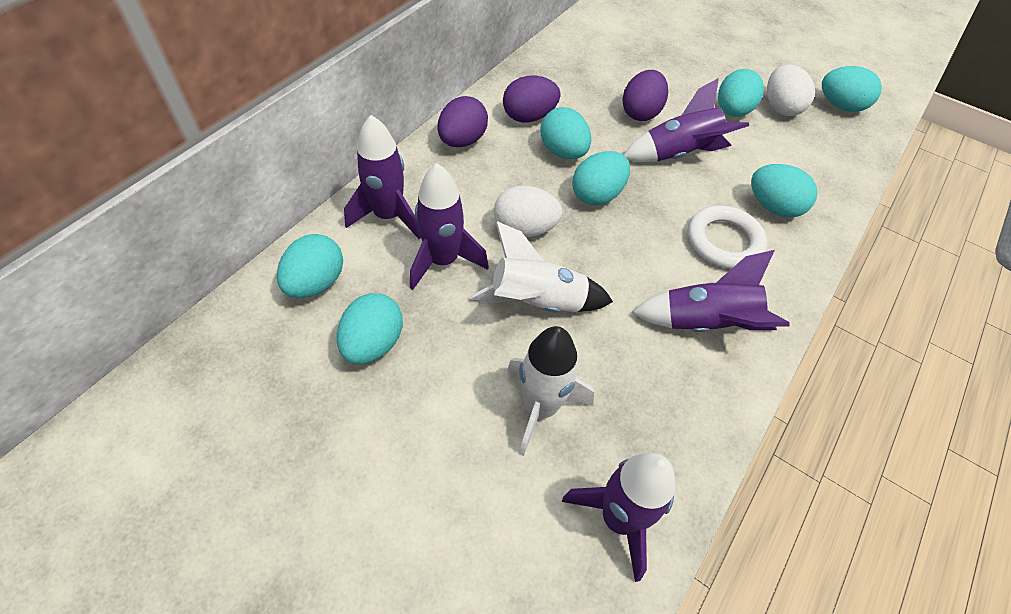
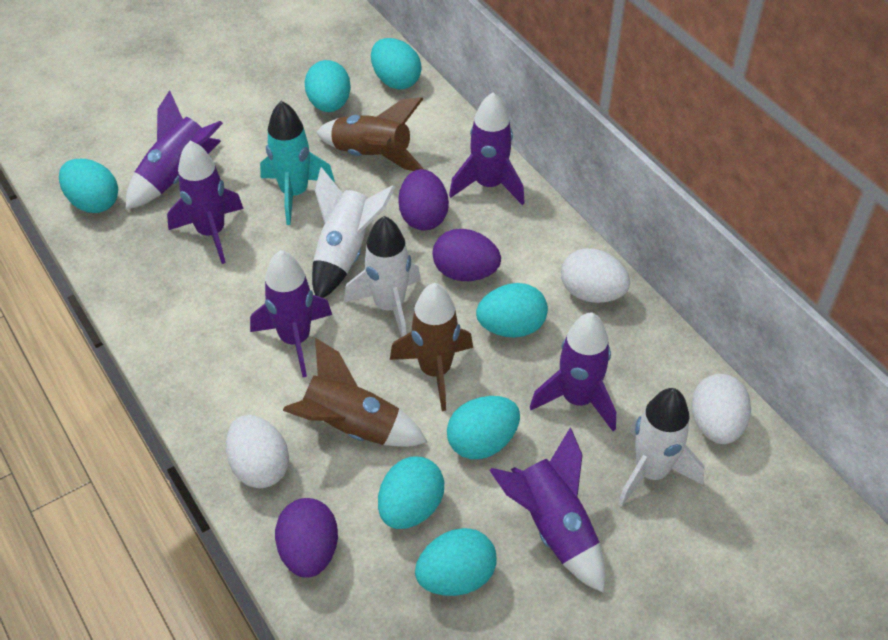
brown rocket: 0 -> 3
purple rocket: 5 -> 6
turquoise rocket: 0 -> 1
white egg: 2 -> 3
white ring: 1 -> 0
white rocket: 2 -> 3

